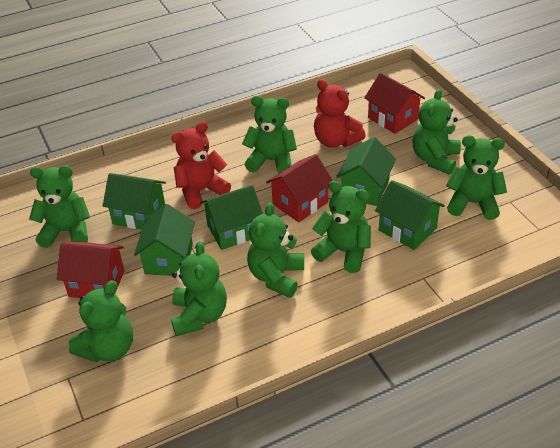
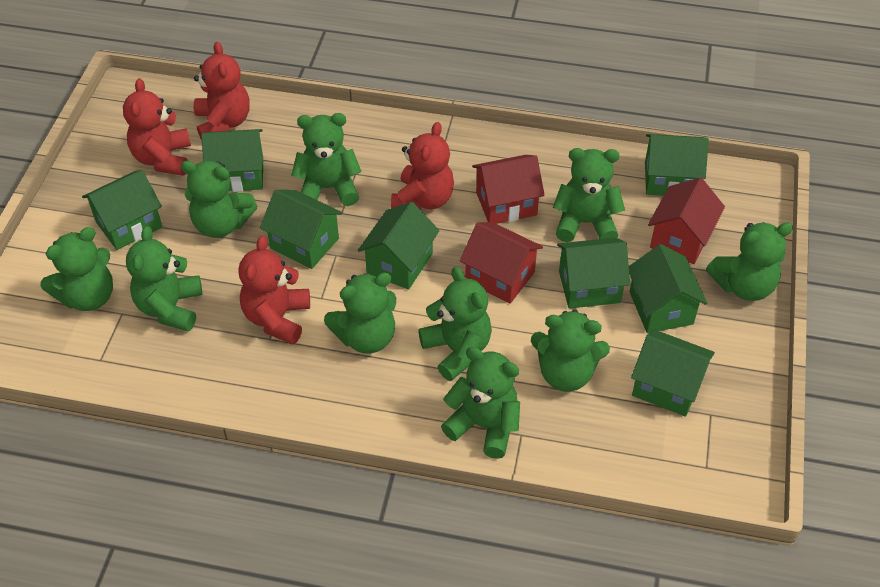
green house: 5 -> 8
green teddy bear: 8 -> 10
red teddy bear: 2 -> 4

